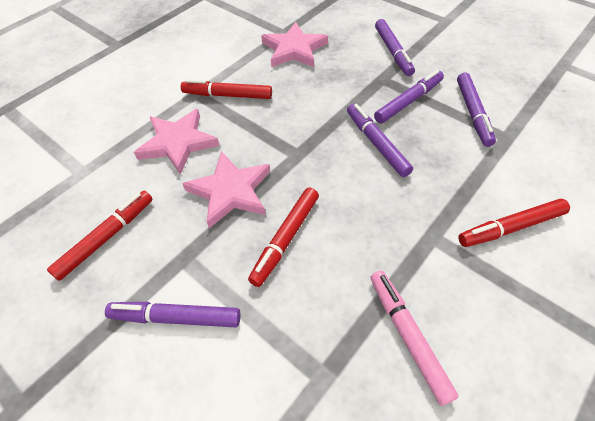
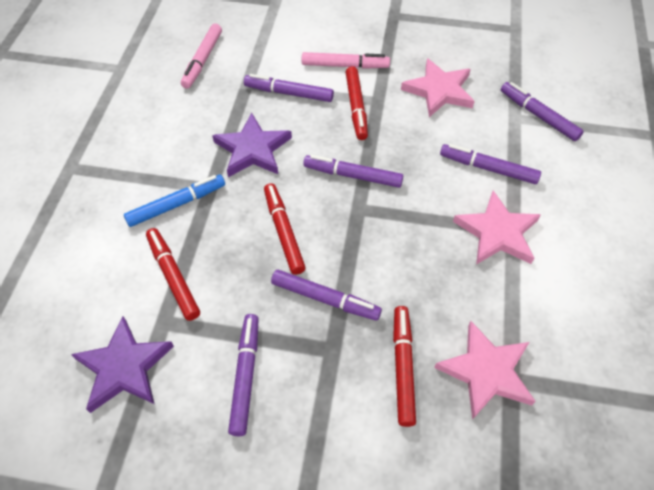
blue marker: 0 -> 1
pink marker: 1 -> 2
purple marker: 5 -> 6
purple star: 0 -> 2

